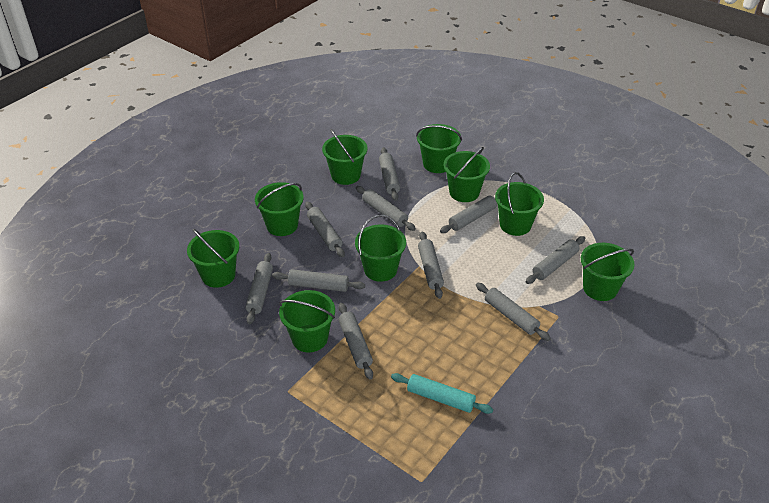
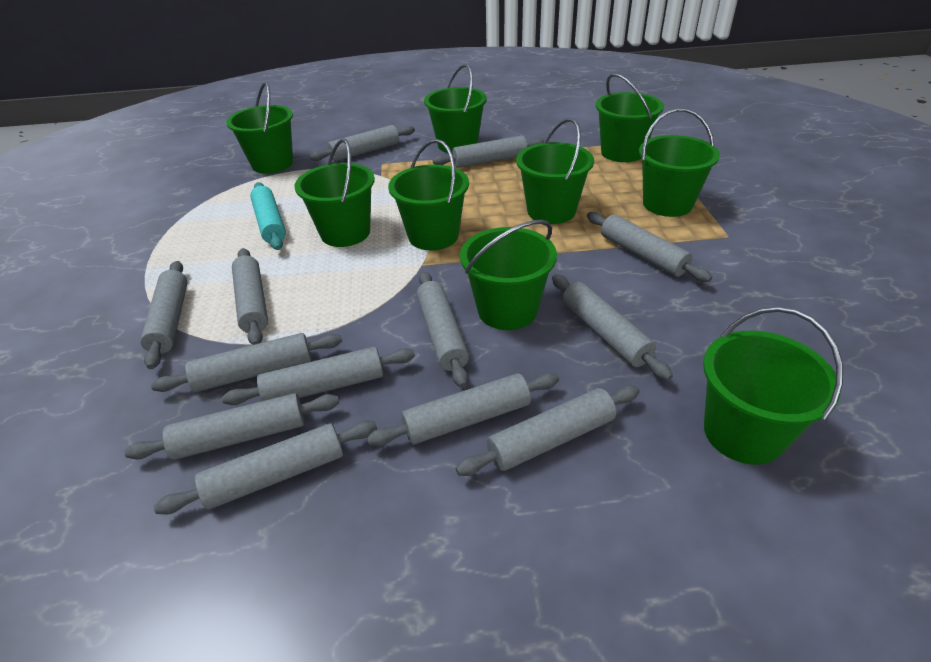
grey rolling pin: 10 -> 13

